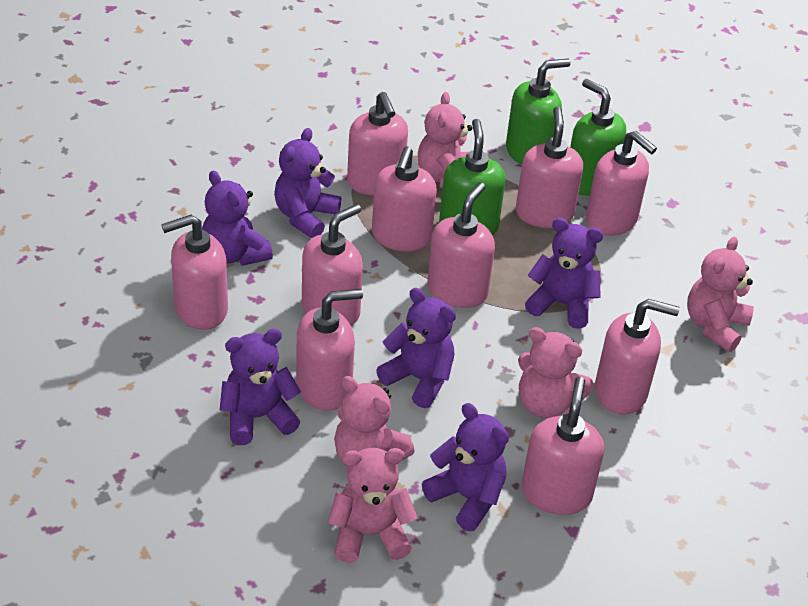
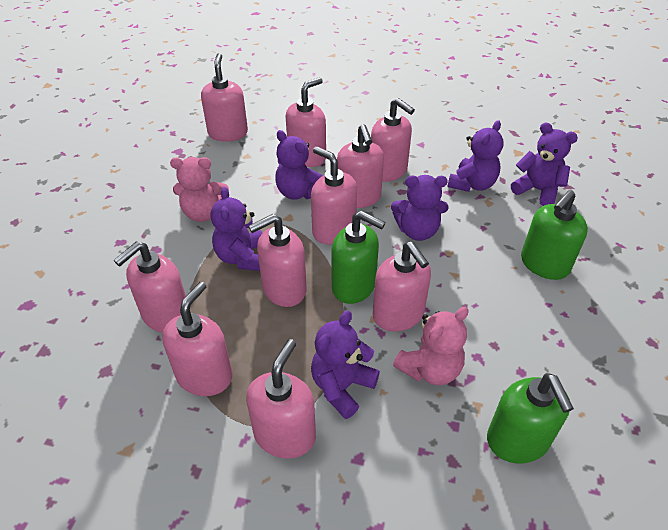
pink teddy bear: 5 -> 2

